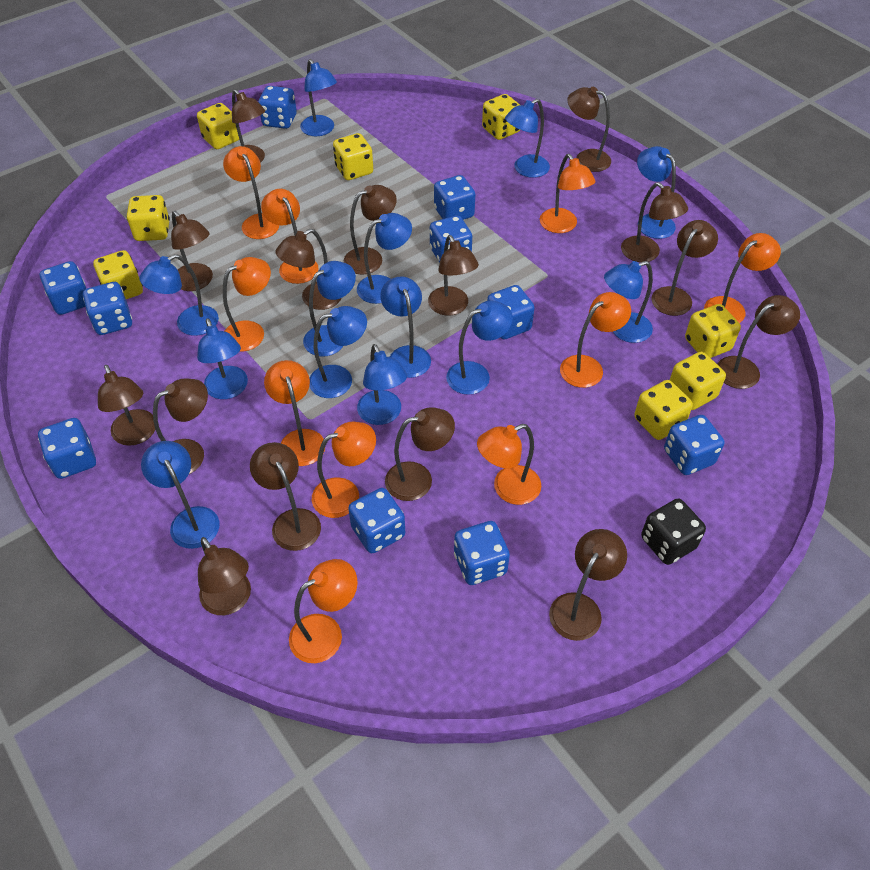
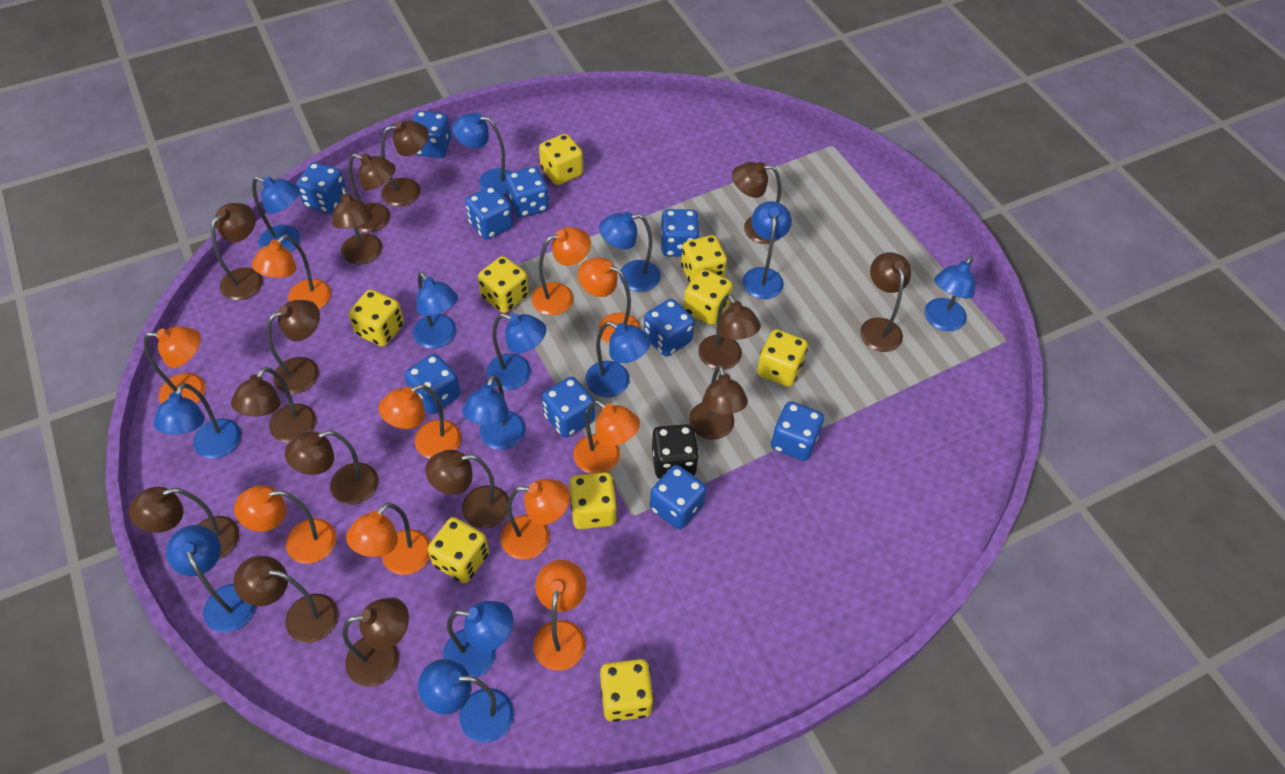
yellow dice: 8 -> 9

